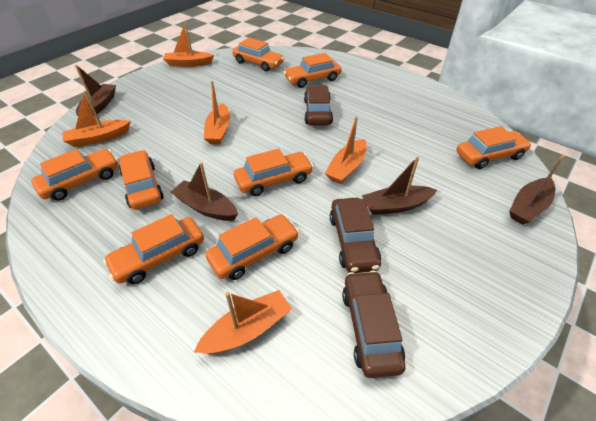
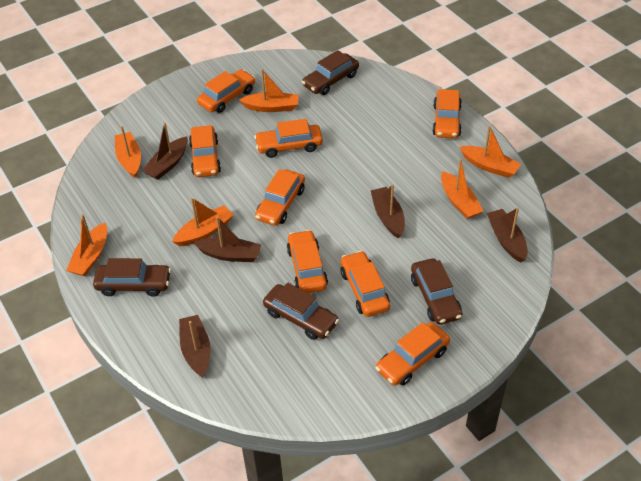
brown boat: 4 -> 5
brown car: 3 -> 4
orange boat: 5 -> 6

